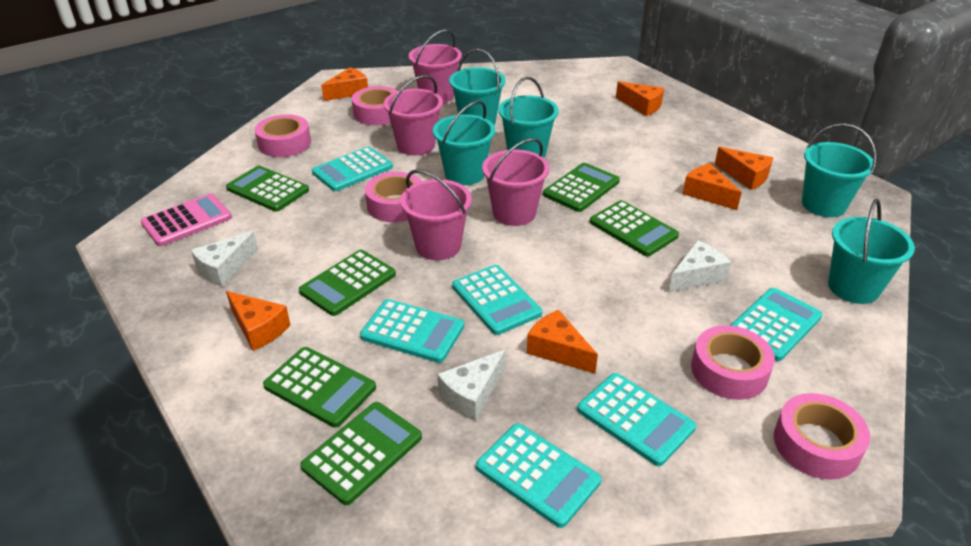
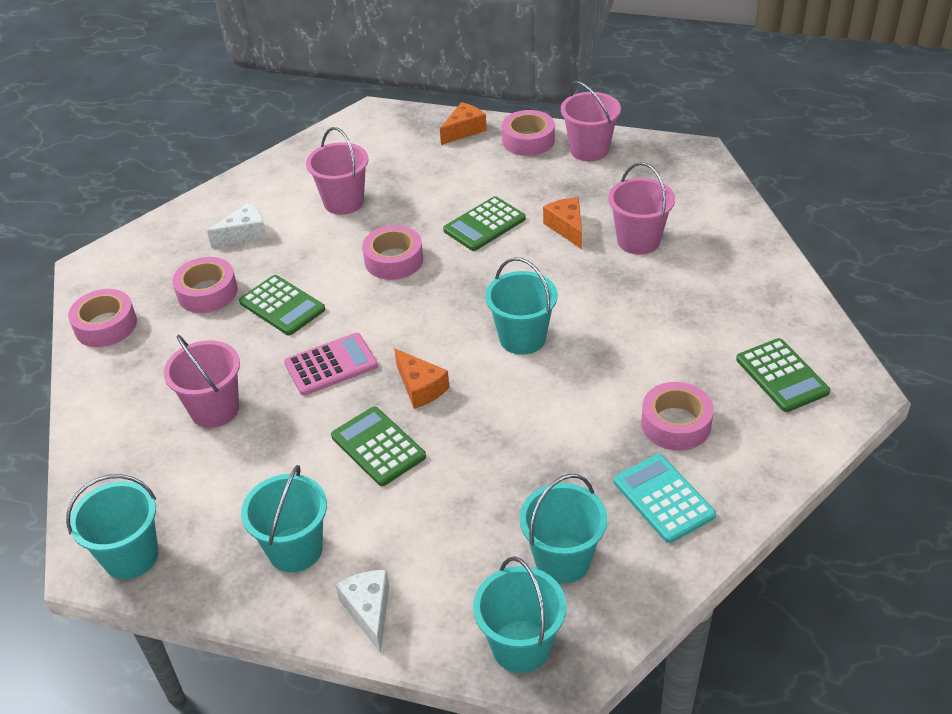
green calculator: 6 -> 4
orange cheese: 6 -> 3
turquoise calculator: 6 -> 1
white cheese: 3 -> 2

